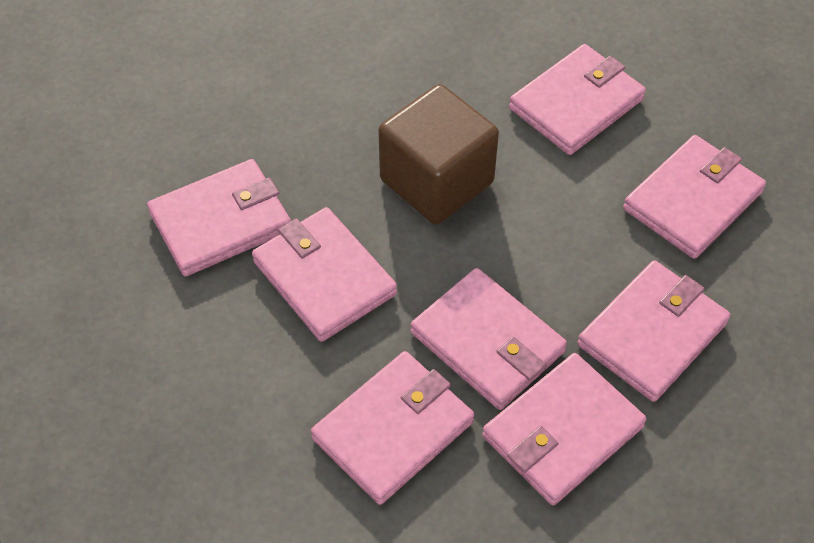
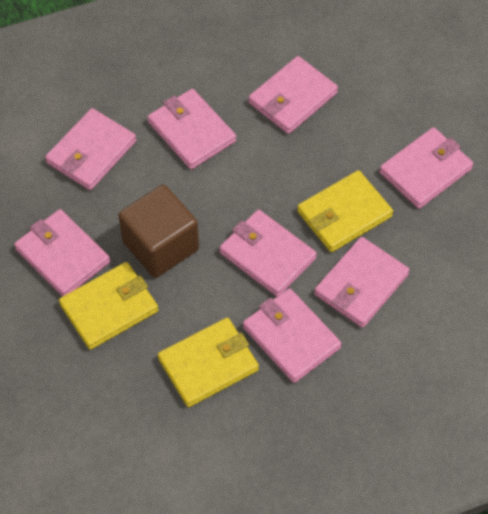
yellow wallet: 0 -> 3

